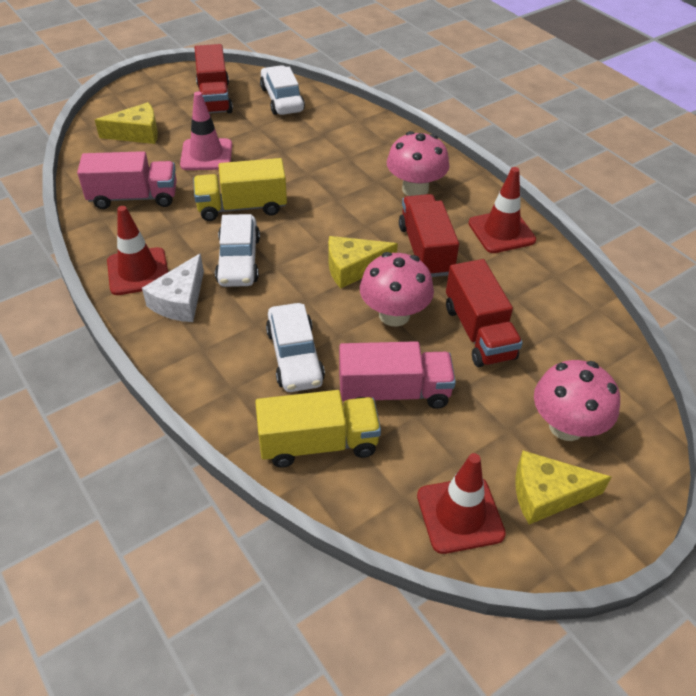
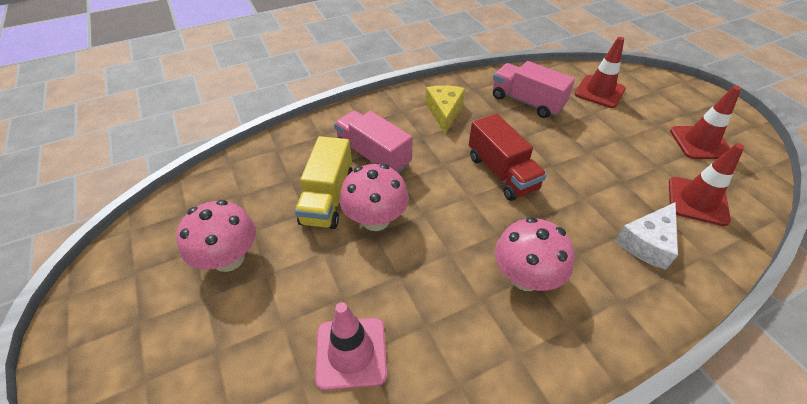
red truck: 3 -> 1
white car: 3 -> 0
yellow cheese: 3 -> 1
yellow truck: 2 -> 1

